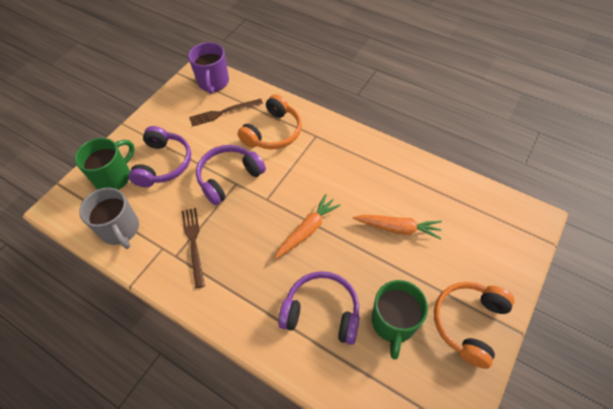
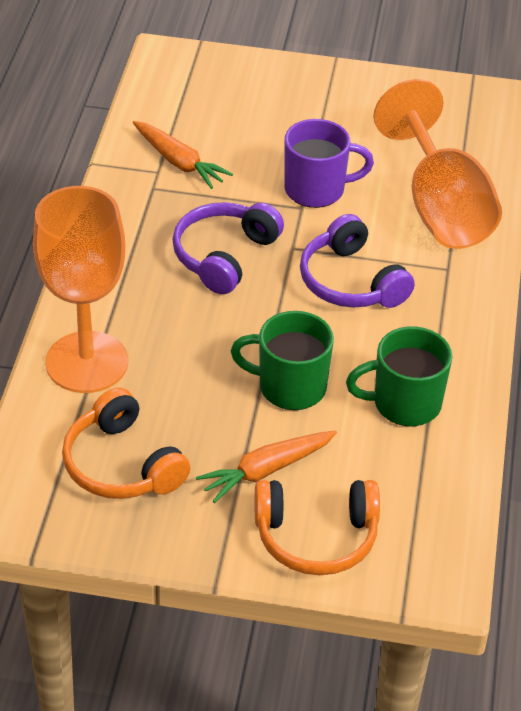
brown fork: 2 -> 0
grey mug: 1 -> 0
orange goblet: 0 -> 2
purple headphones: 3 -> 2

